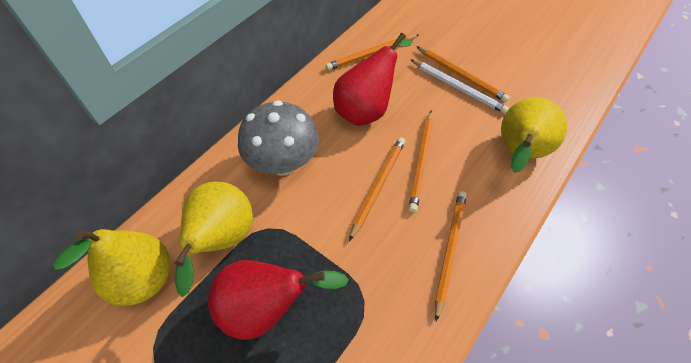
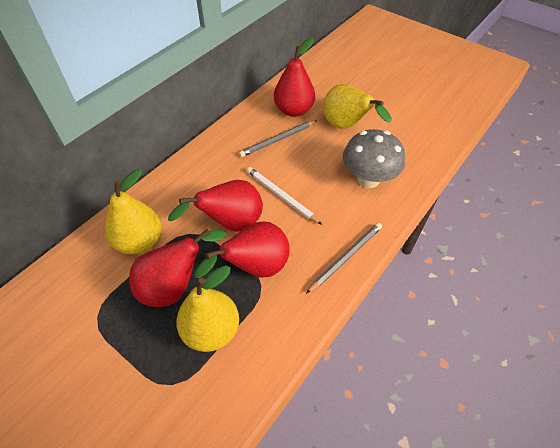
grey pencil: 0 -> 2
orange pencil: 5 -> 0
red pear: 2 -> 4

